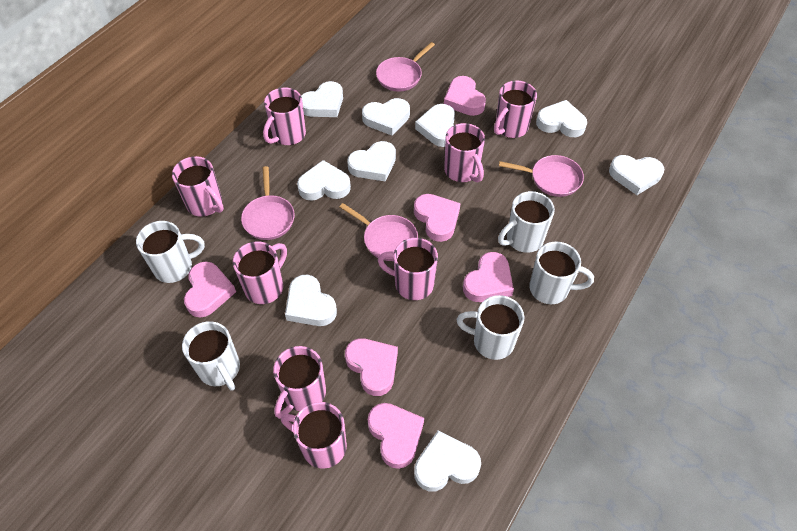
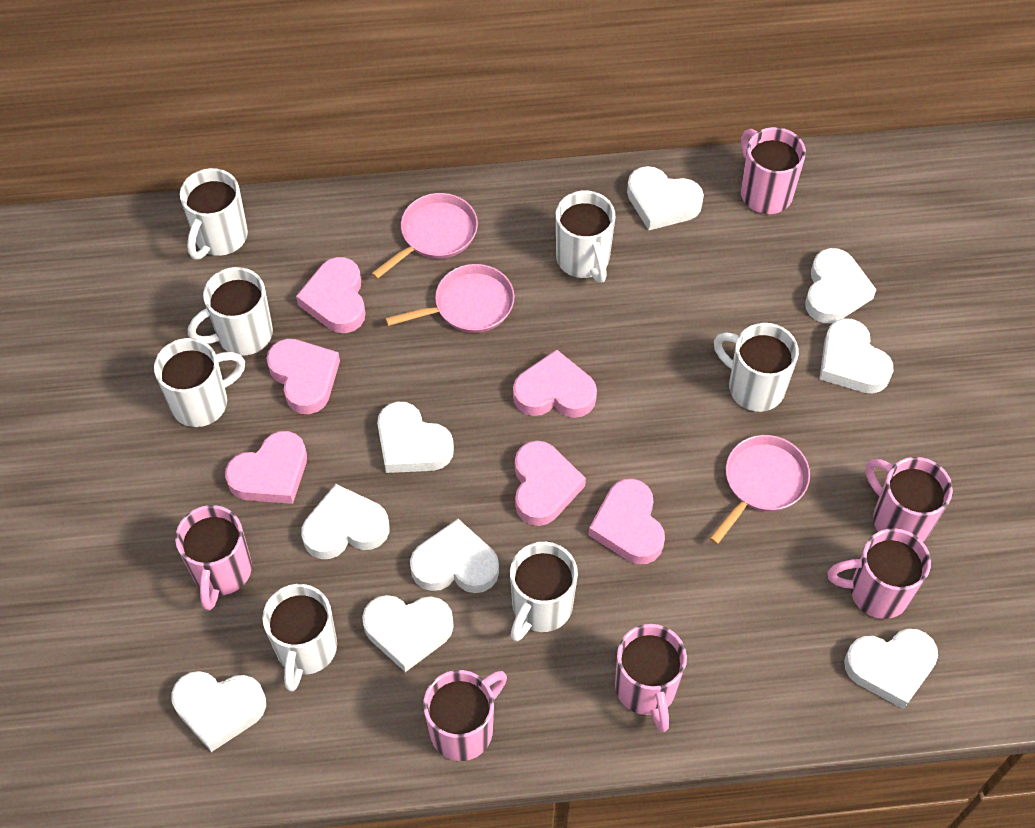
pink mug: 8 -> 6
pink pan: 4 -> 3
white mug: 5 -> 7

